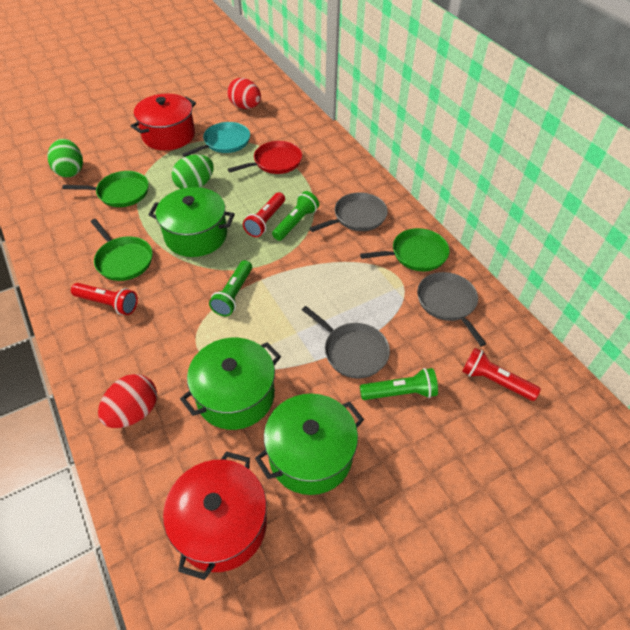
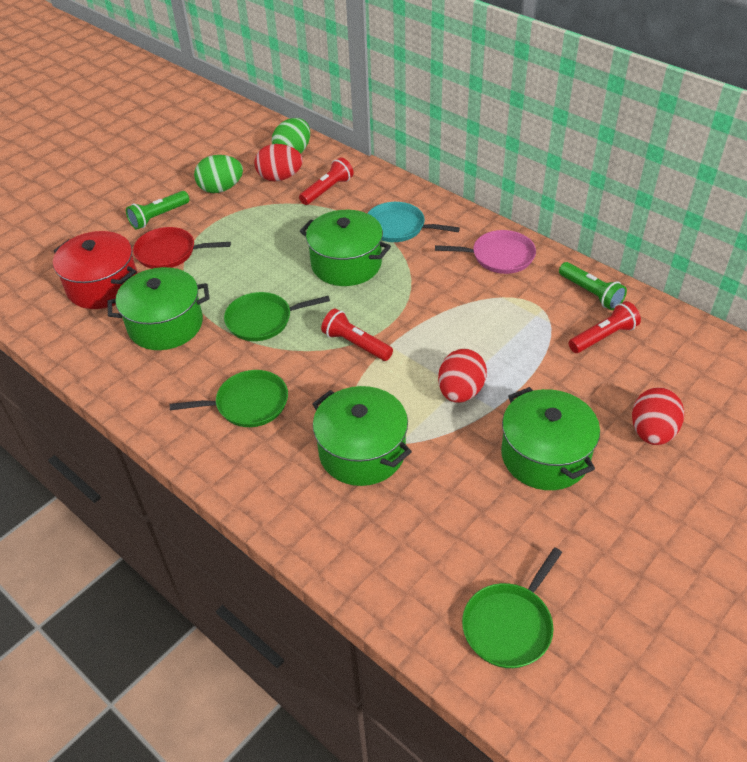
green flashlight: 3 -> 2
green pot: 3 -> 4
grey pan: 3 -> 0
pink pan: 0 -> 1
red egg: 2 -> 3
red pot: 2 -> 1

